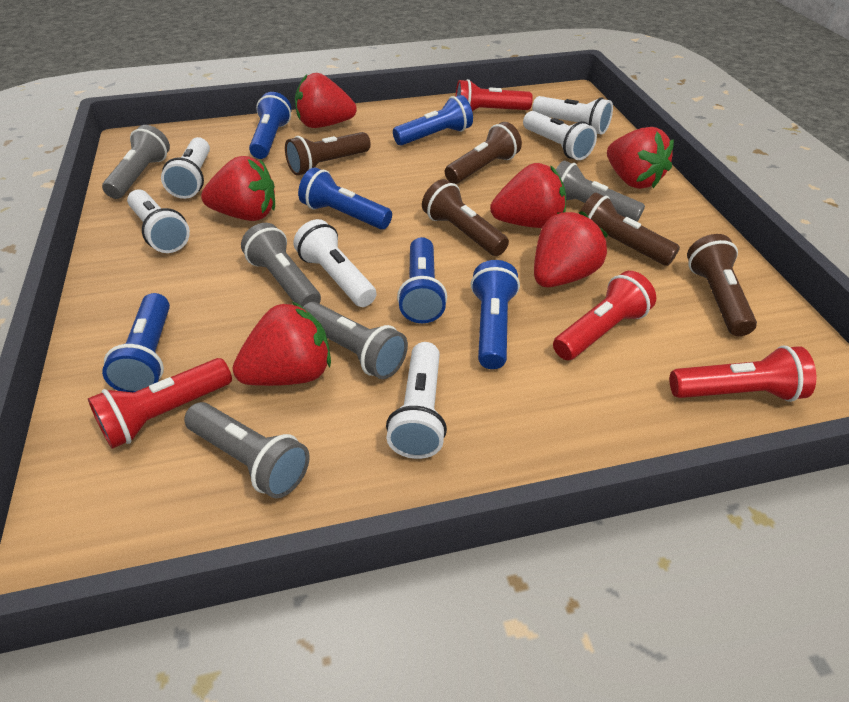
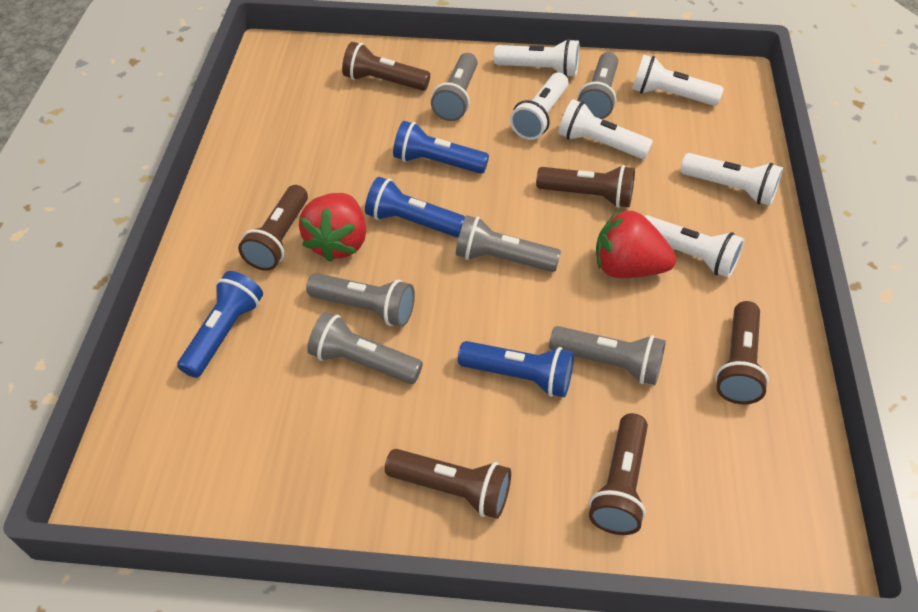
blue flashlight: 6 -> 4
brown flashlight: 5 -> 6
grey flashlight: 5 -> 6
red flashlight: 4 -> 0
red strawberry: 6 -> 2

